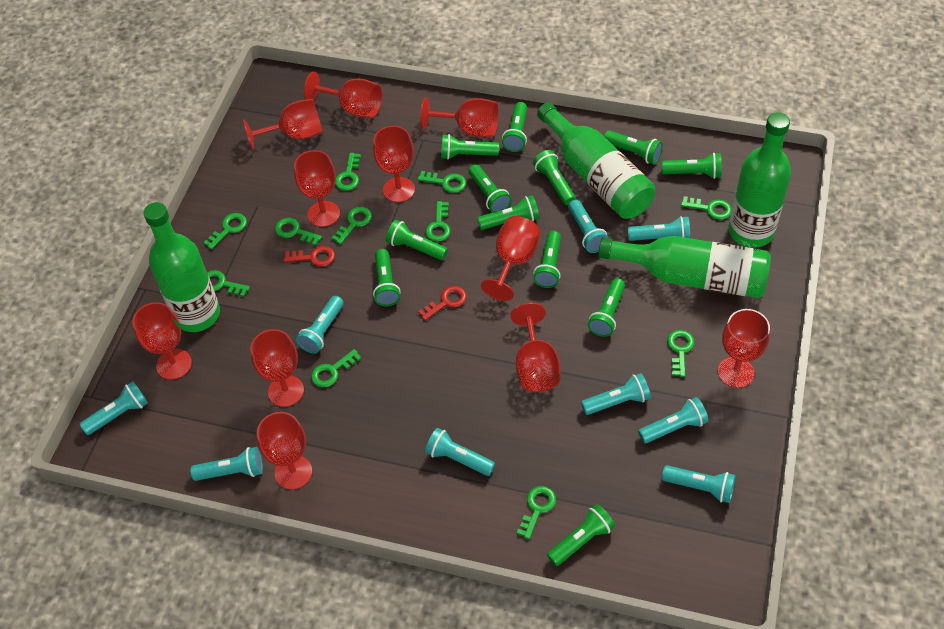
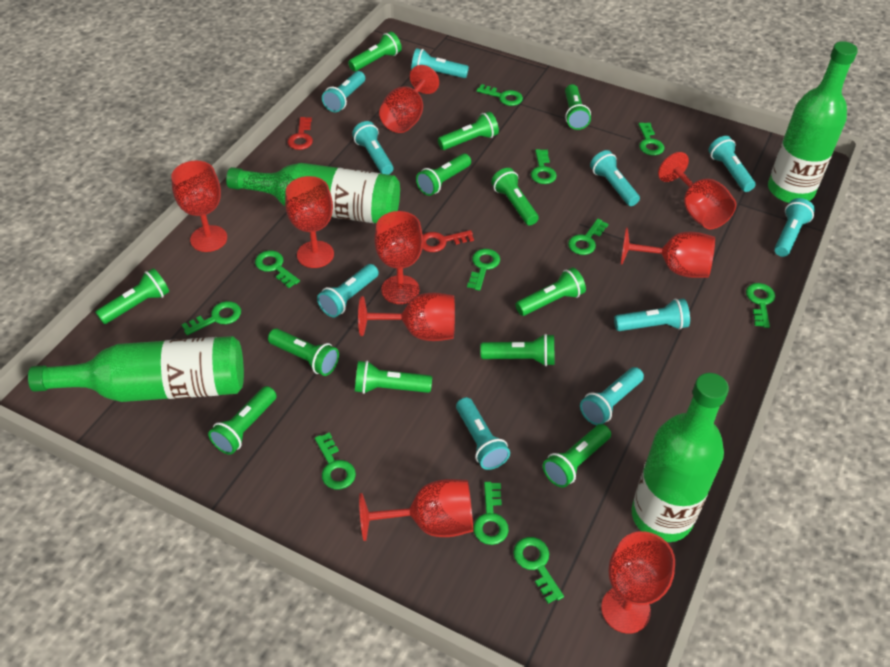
red goblet: 11 -> 9
turquoise flashlight: 9 -> 10

